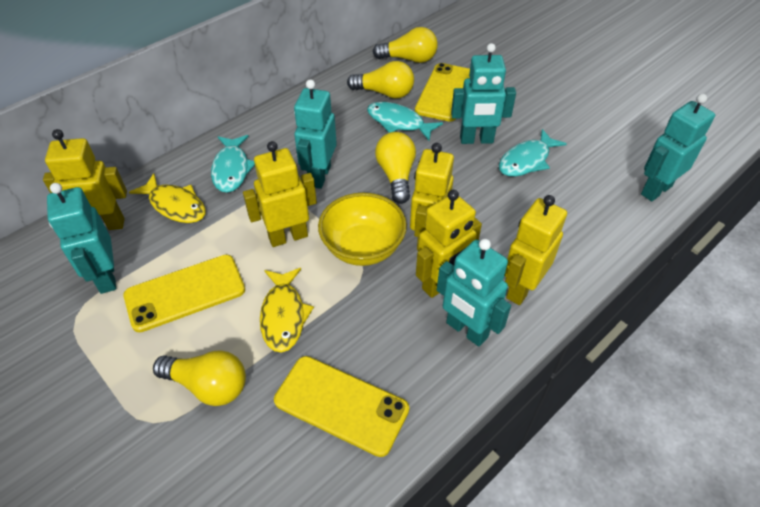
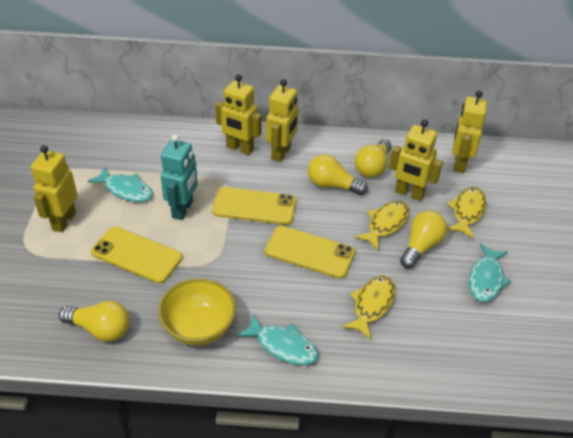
turquoise robot: 5 -> 1
yellow fish: 2 -> 3

